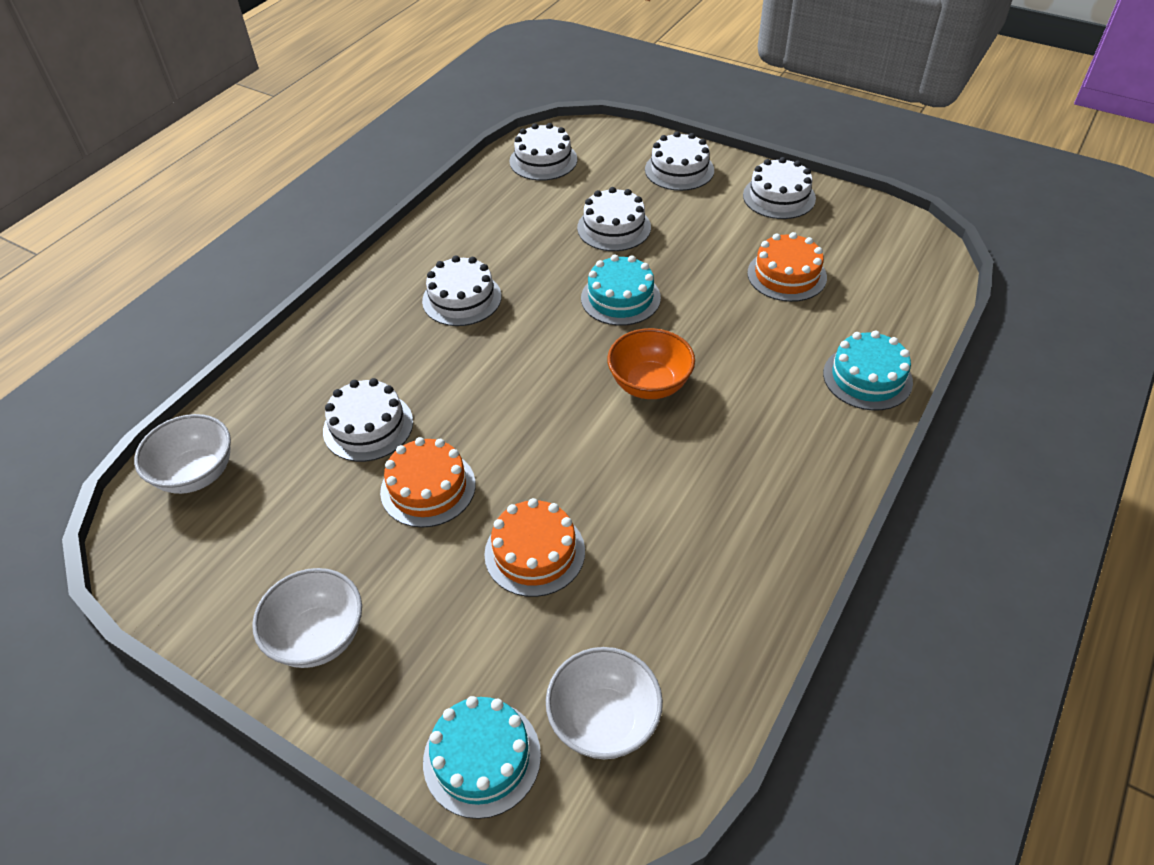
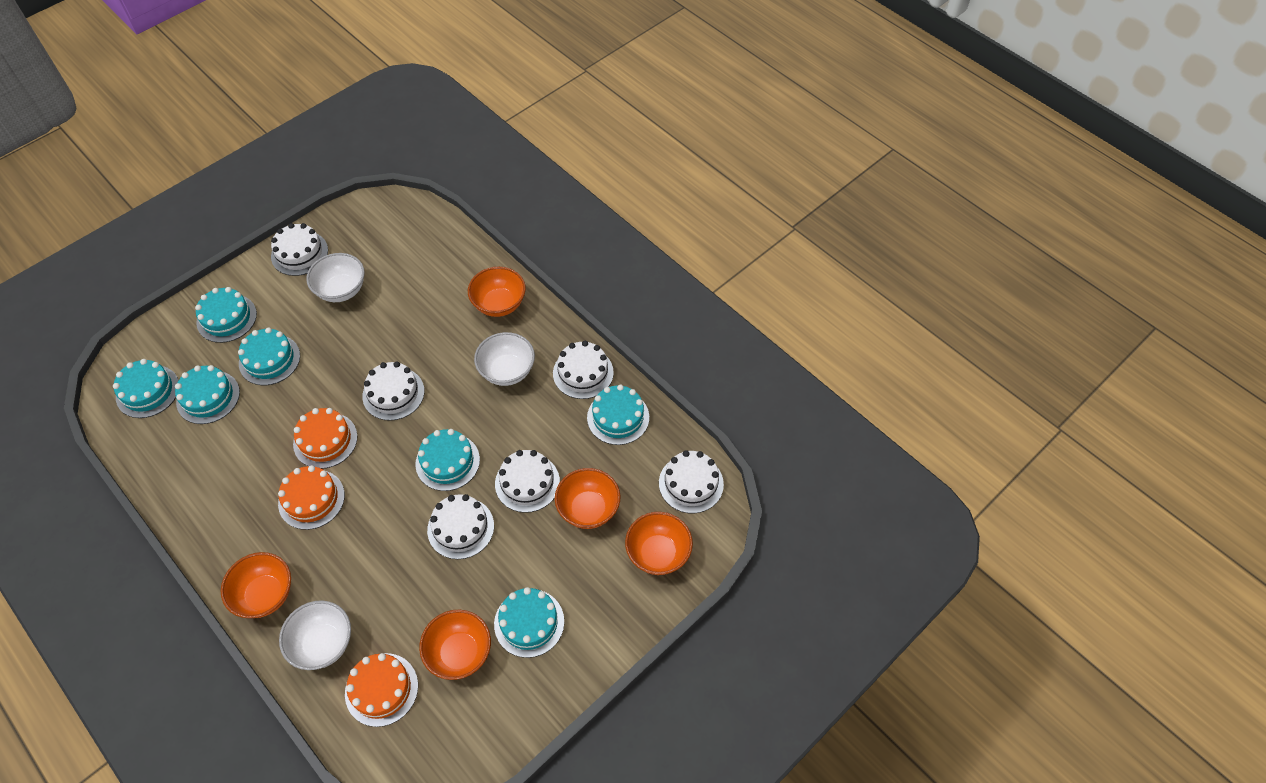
orange bowl: 1 -> 5
turquoise cake: 3 -> 7

